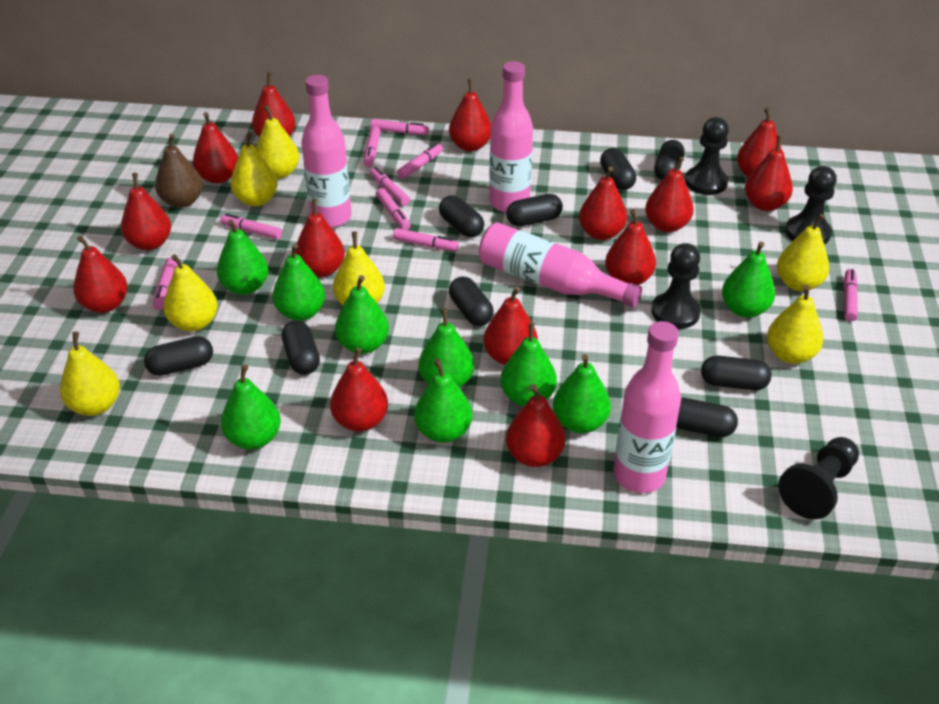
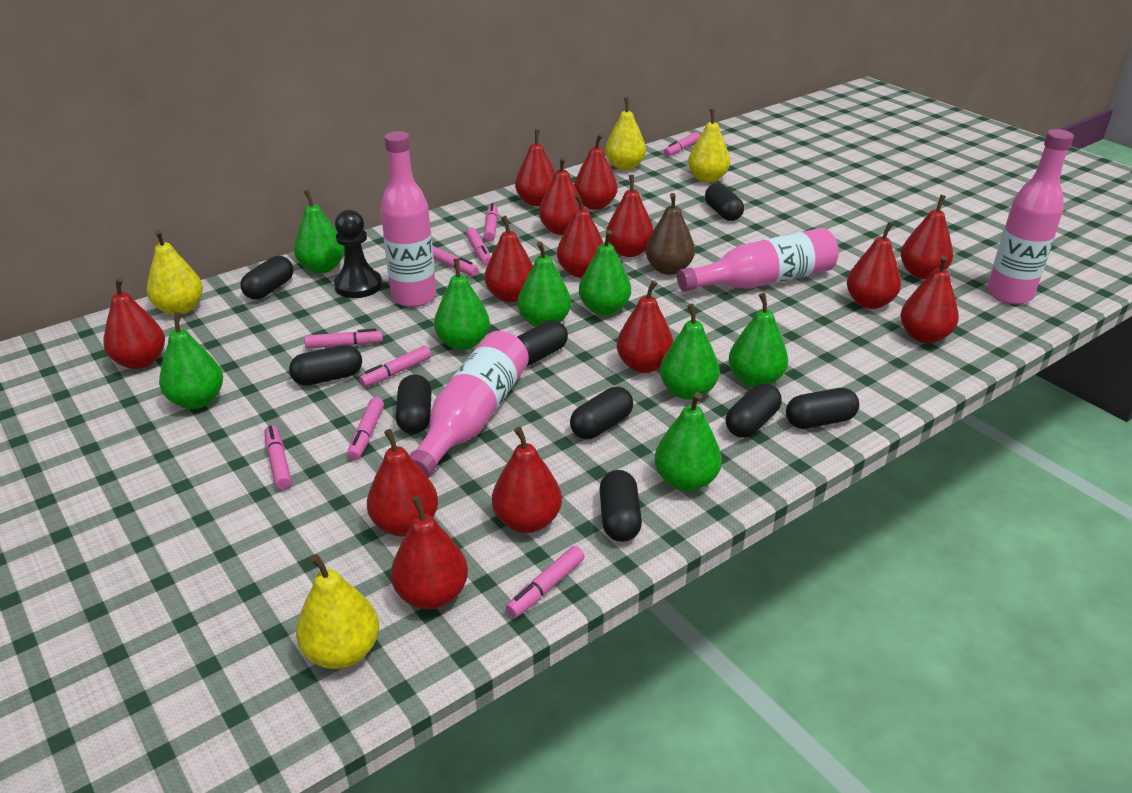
black pawn: 4 -> 1
green pear: 9 -> 8
yellow pear: 7 -> 4

